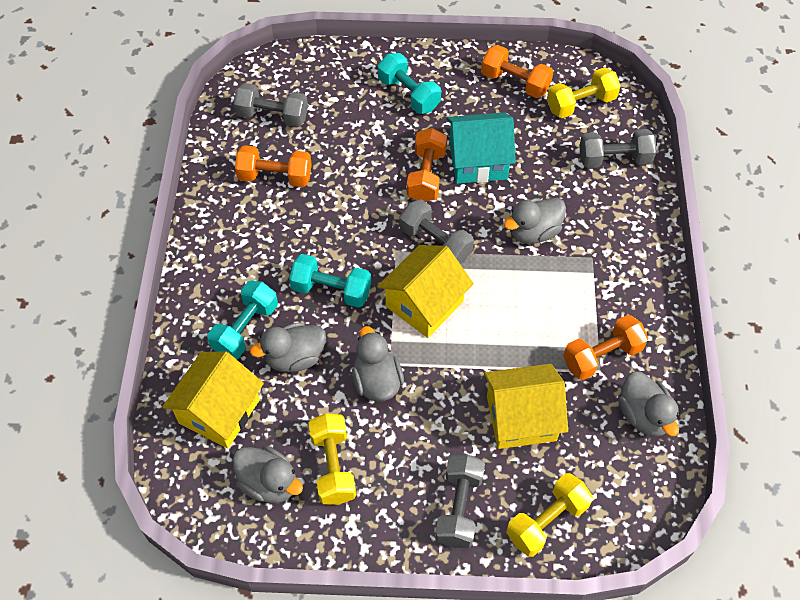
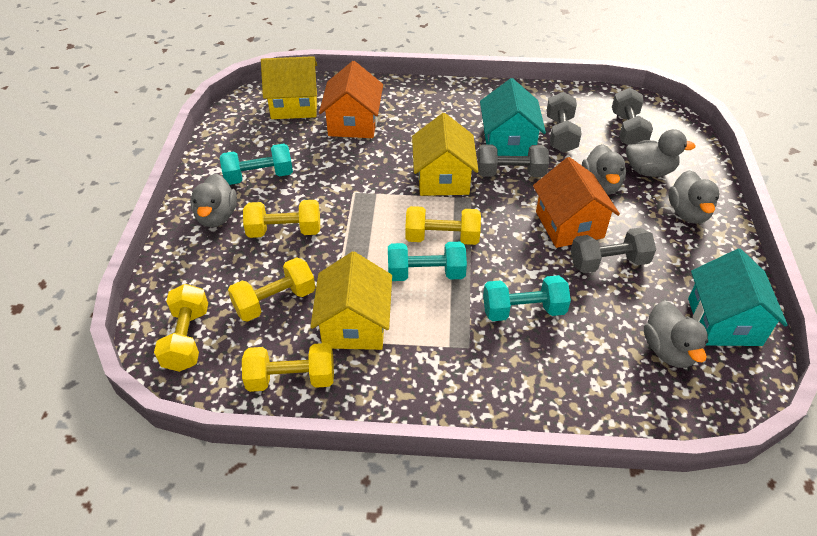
orange dumbbell: 4 -> 0
orange house: 0 -> 2
turquoise house: 1 -> 2
yellow dumbbell: 3 -> 5

